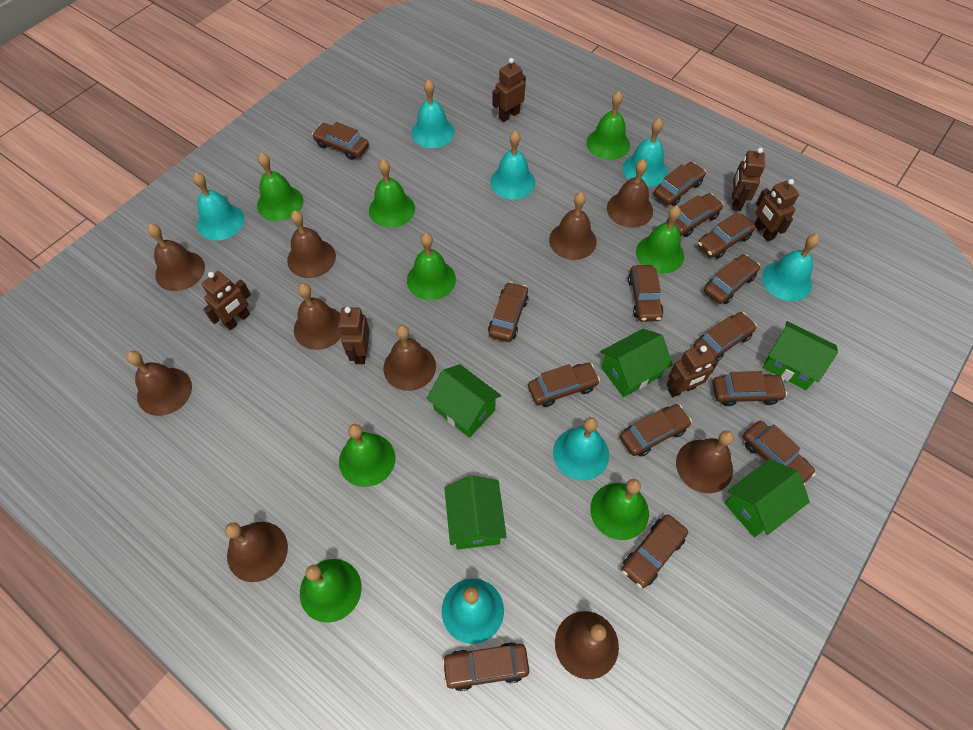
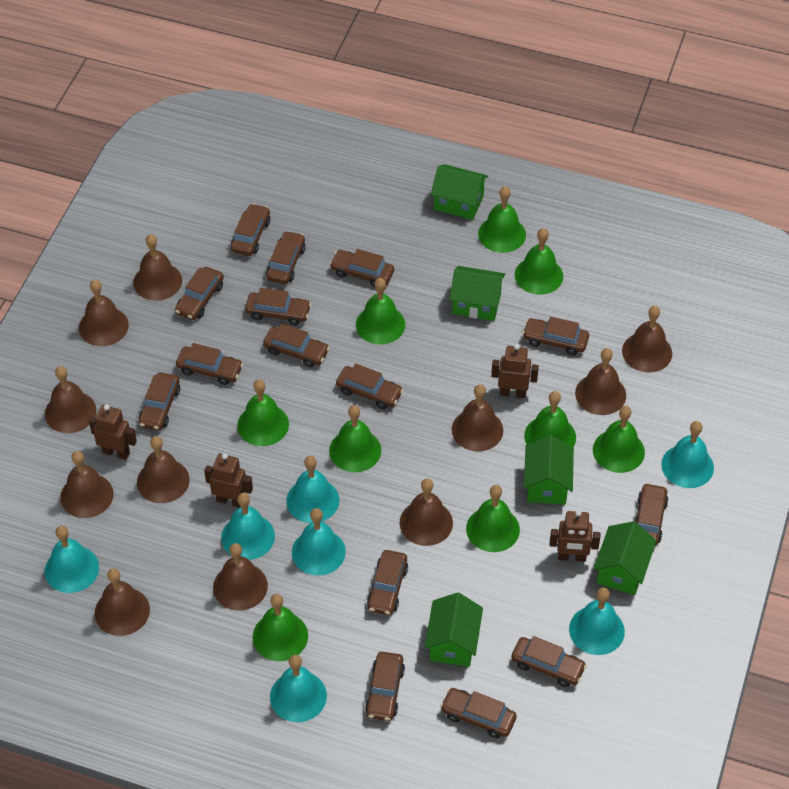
brown bell: 10 -> 11
brown car: 14 -> 15
brown robot: 6 -> 4
green bell: 8 -> 9

